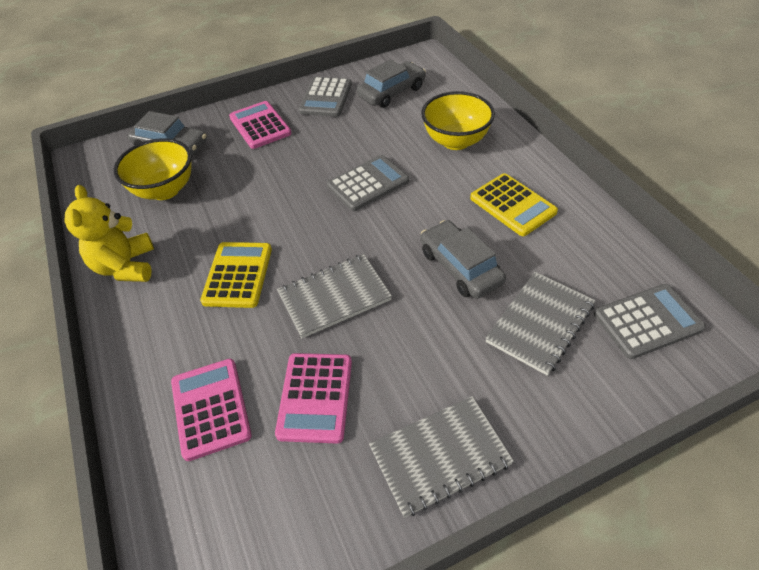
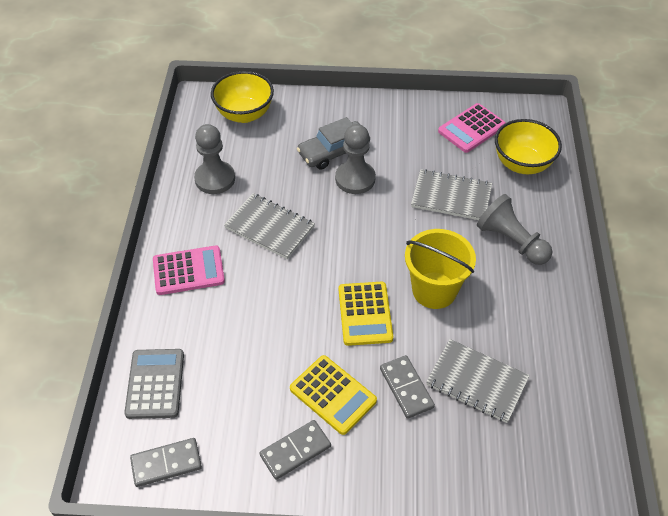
grey calculator: 3 -> 1
grey car: 3 -> 1
grey domino: 0 -> 3
grey pawn: 0 -> 3
pink calculator: 3 -> 2
yellow bucket: 0 -> 1
yellow teddy bear: 1 -> 0

